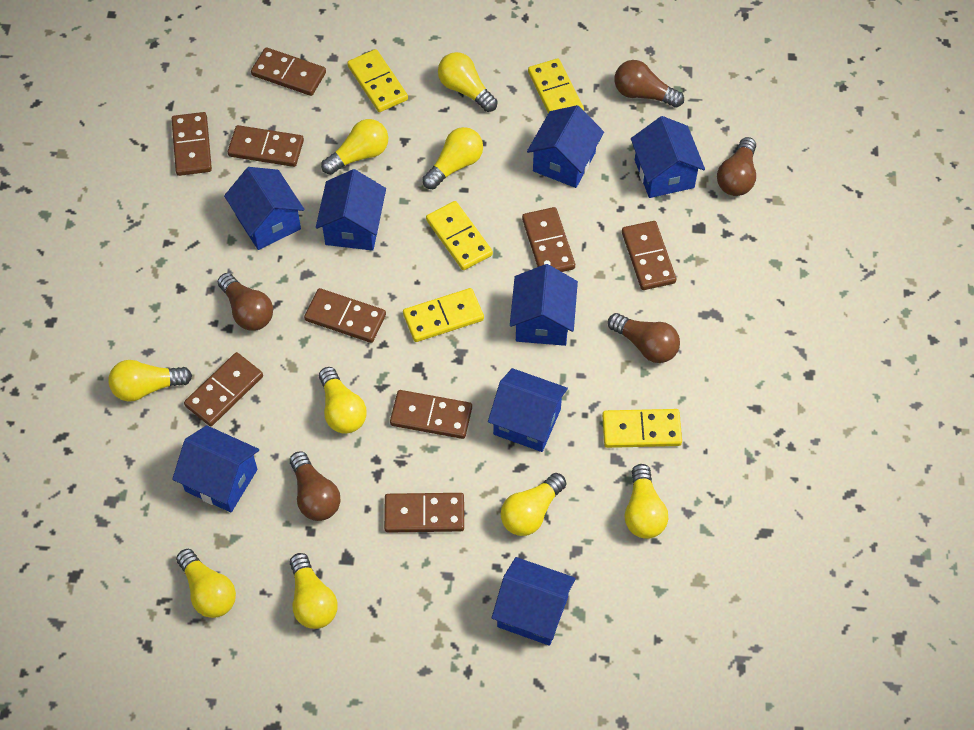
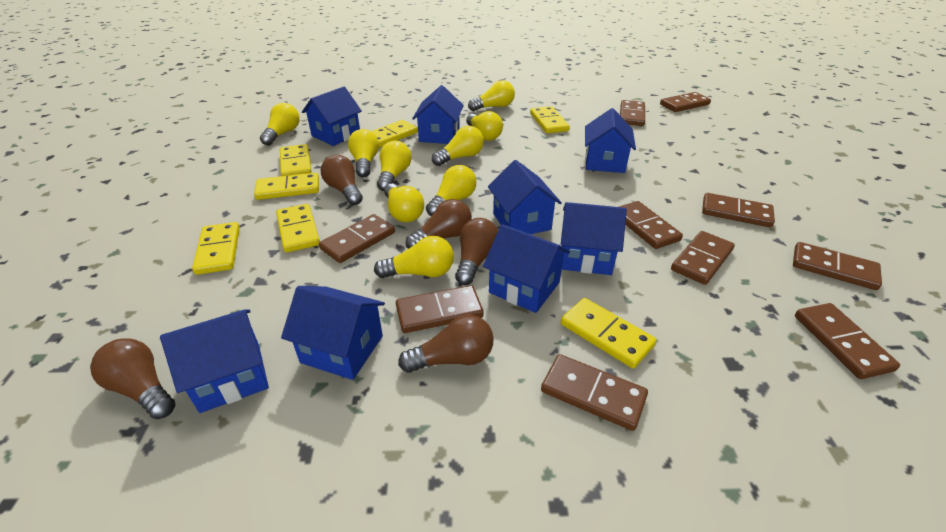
brown domino: 9 -> 10
yellow domino: 5 -> 7

